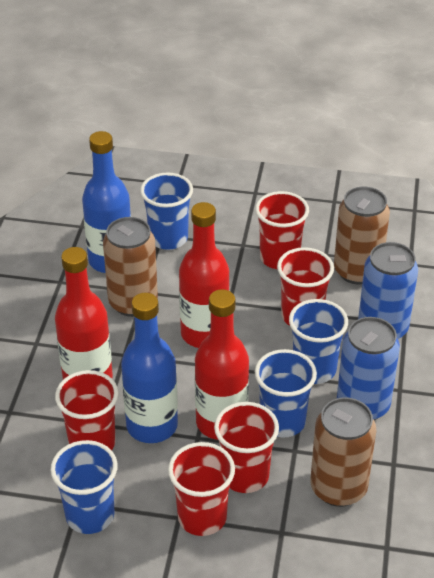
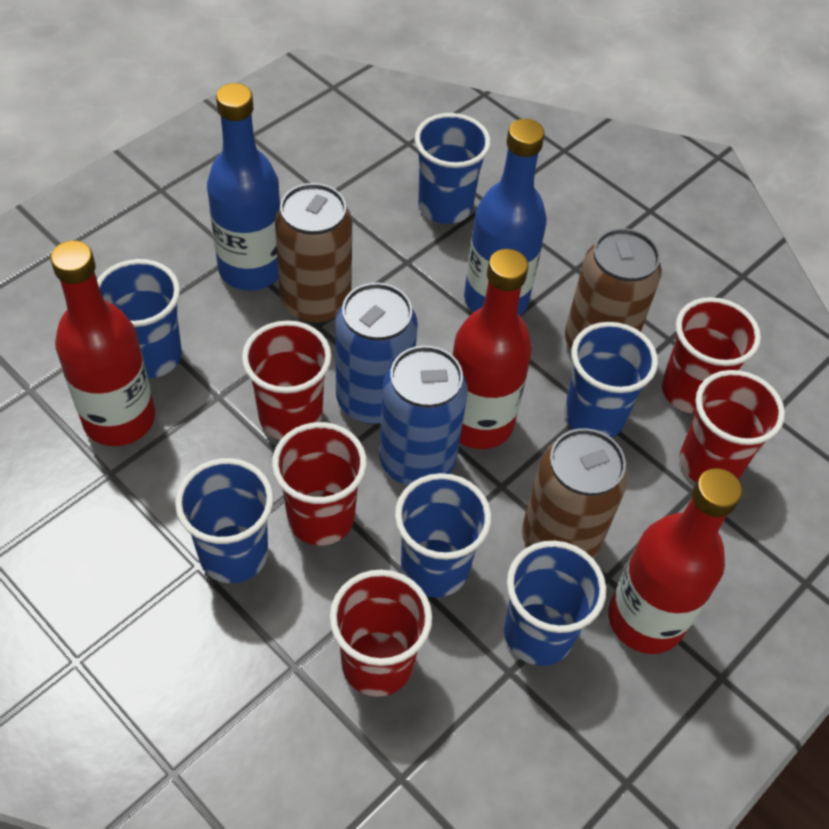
blue cup: 4 -> 6

